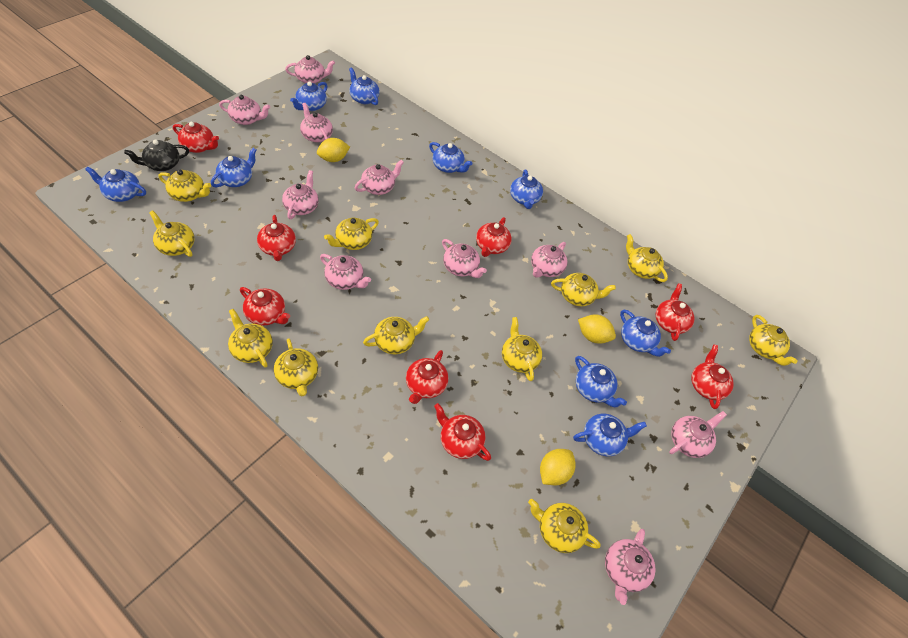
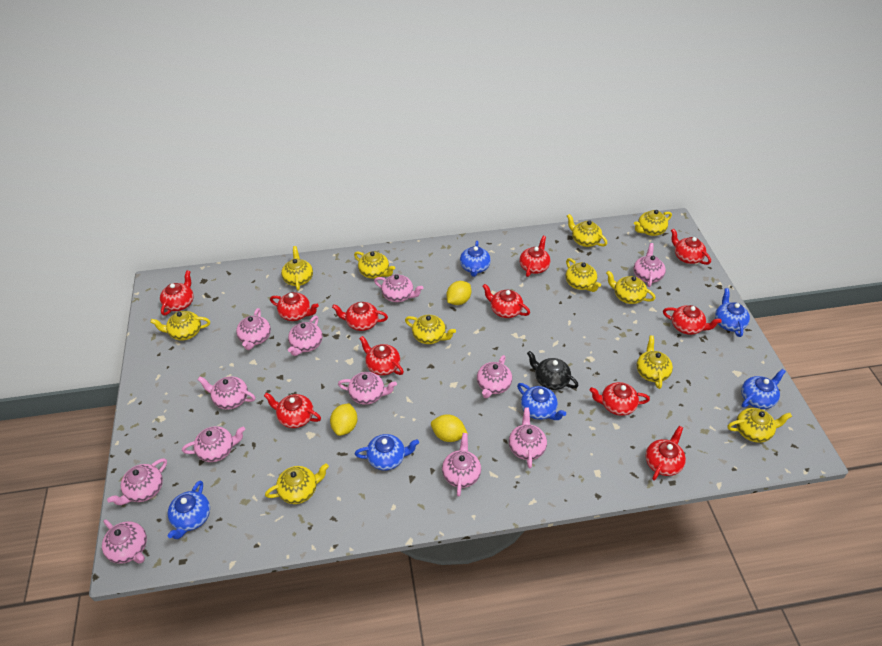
blue teapot: 9 -> 6
pink teapot: 10 -> 12
red teapot: 8 -> 11

